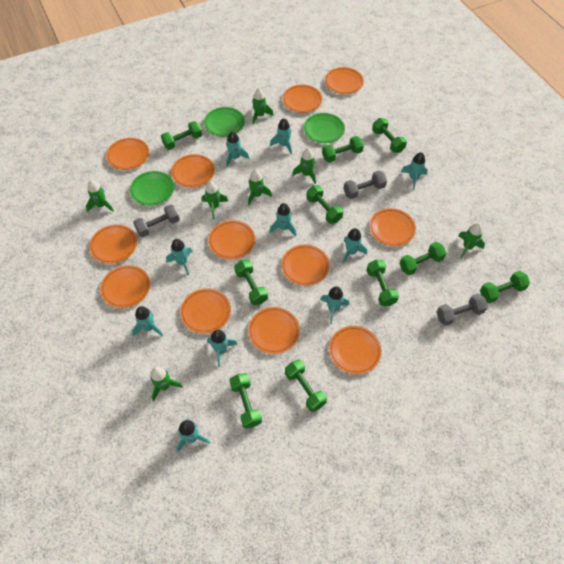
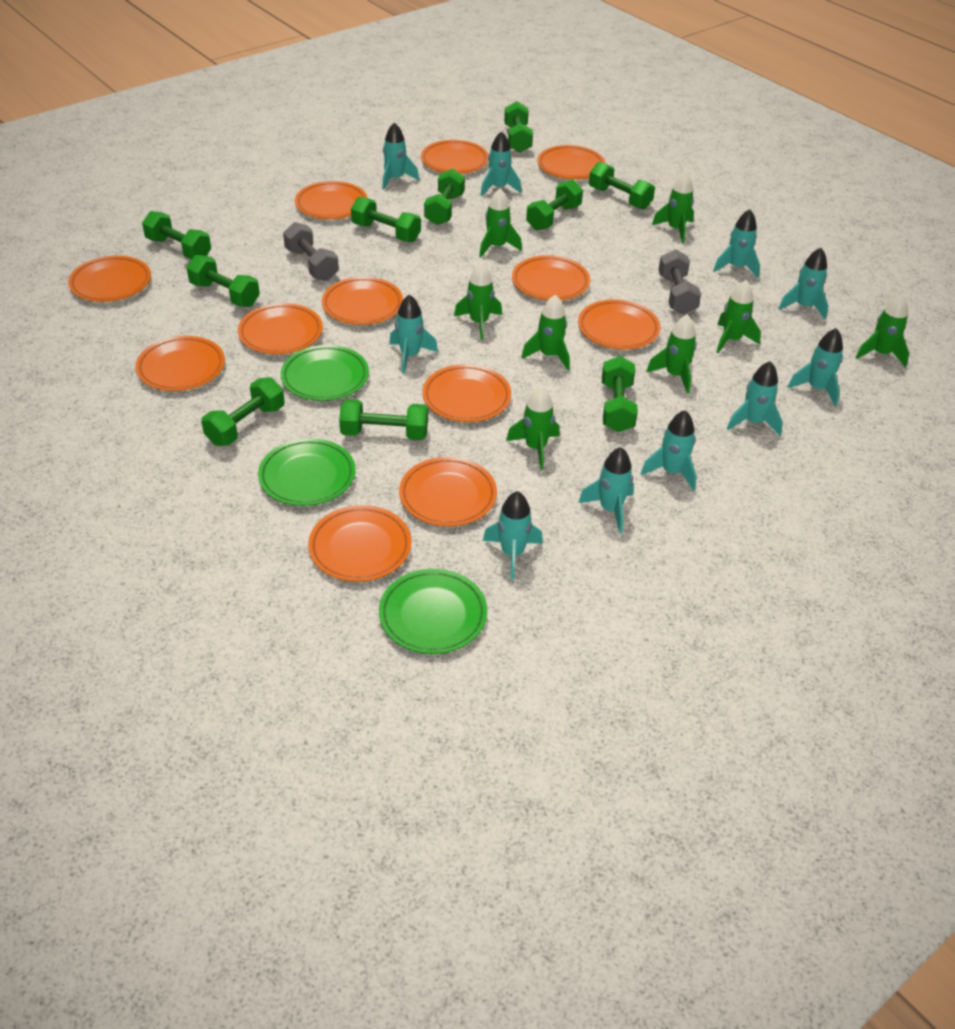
green rocket: 7 -> 8
grey dumbbell: 3 -> 2

